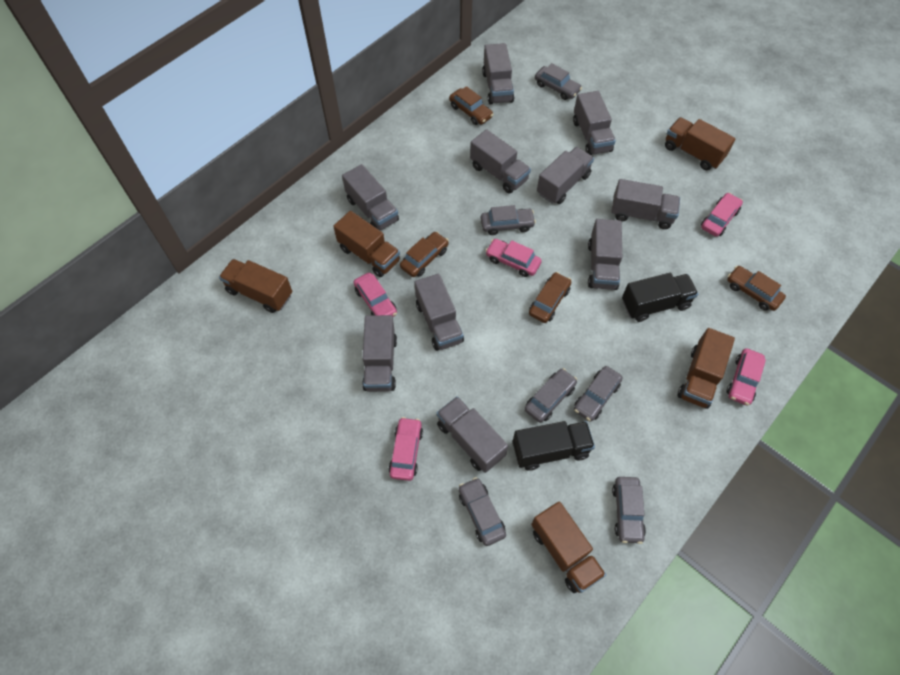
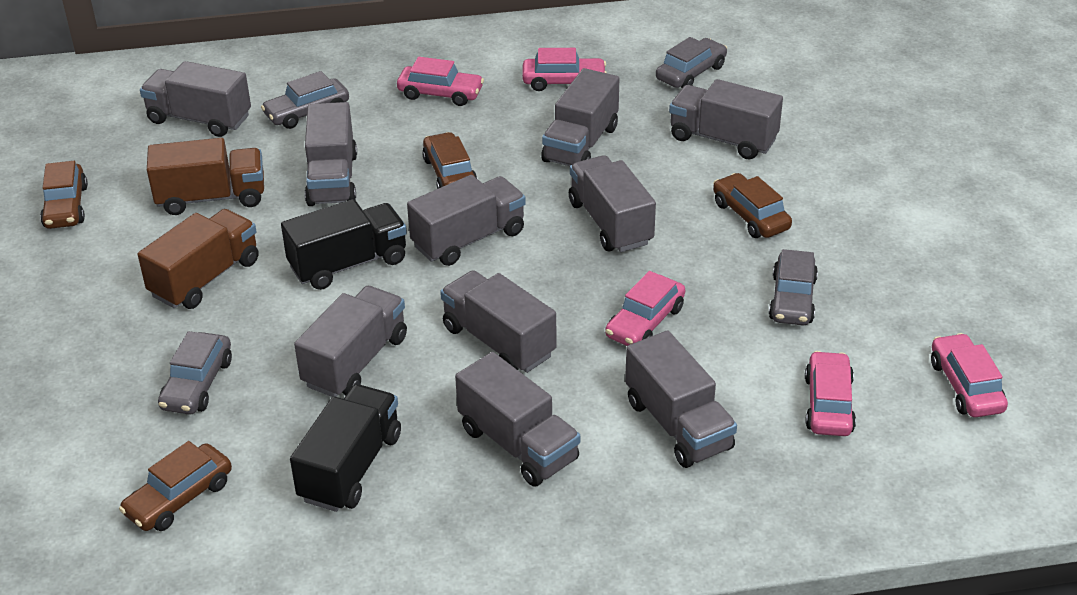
brown truck: 5 -> 2
grey car: 6 -> 4

